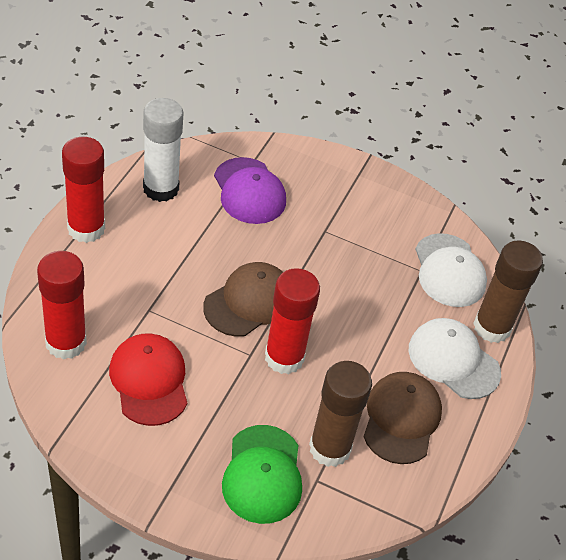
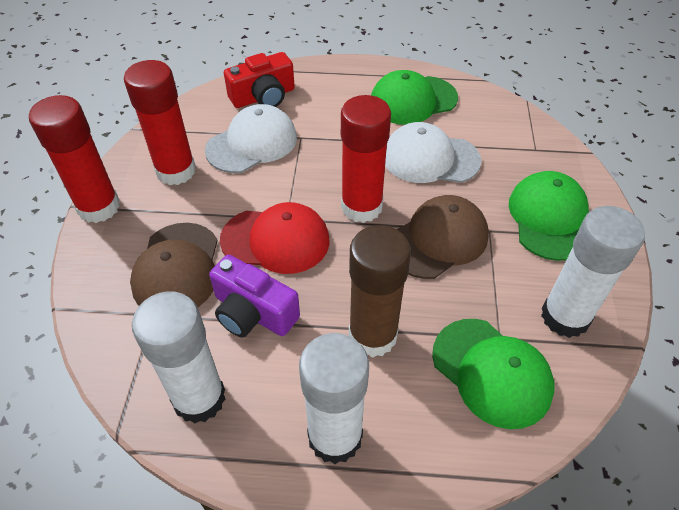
brown glue stick: 2 -> 1
green cap: 1 -> 3
purple camera: 0 -> 1
purple cap: 1 -> 0
red camera: 0 -> 1
white glue stick: 1 -> 3

